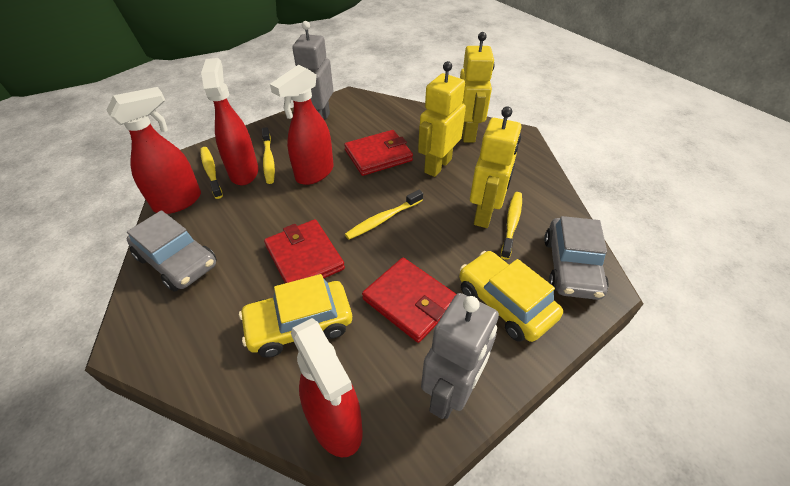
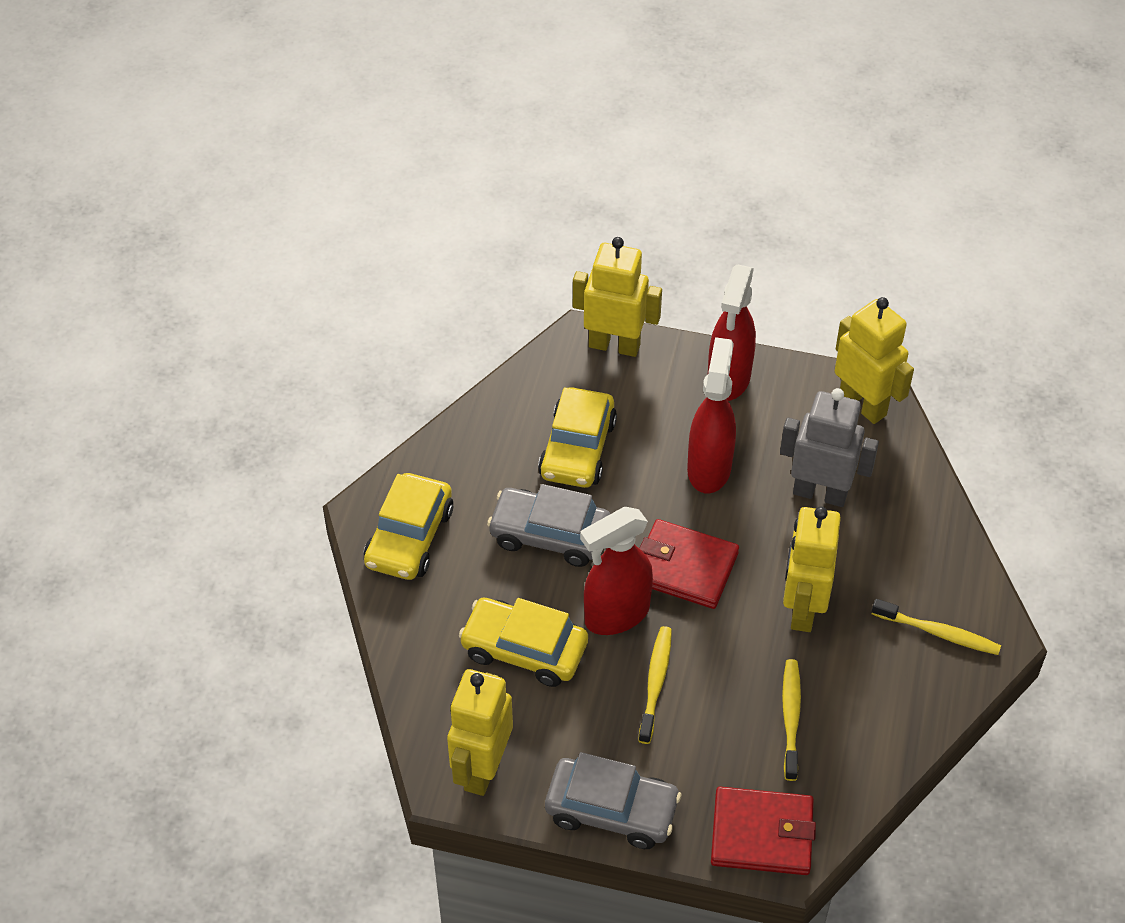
grey robot: 2 -> 1
red spray bottle: 4 -> 3
red wallet: 3 -> 2
yellow car: 2 -> 3
yellow robot: 3 -> 4
yellow toothbrush: 4 -> 3

